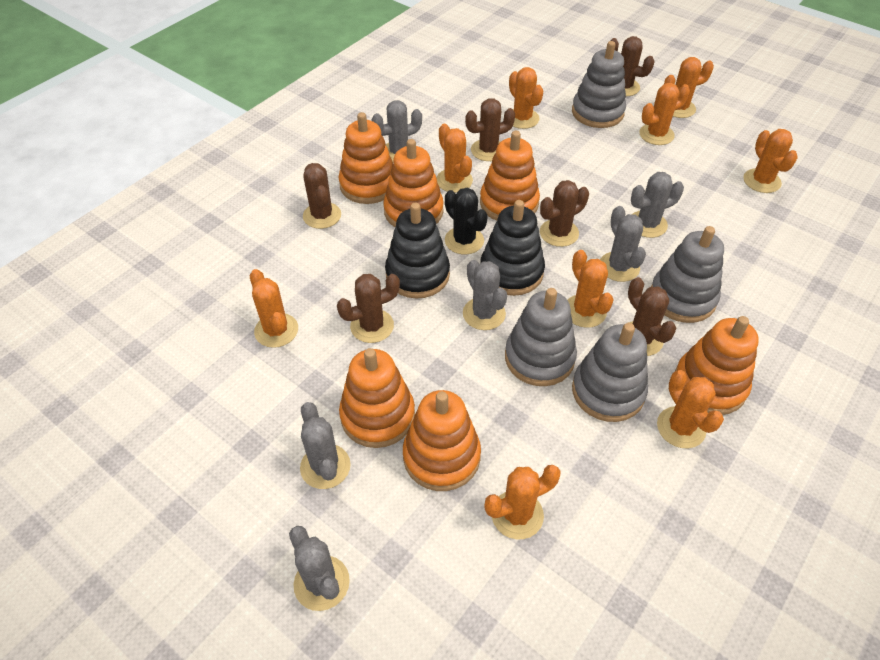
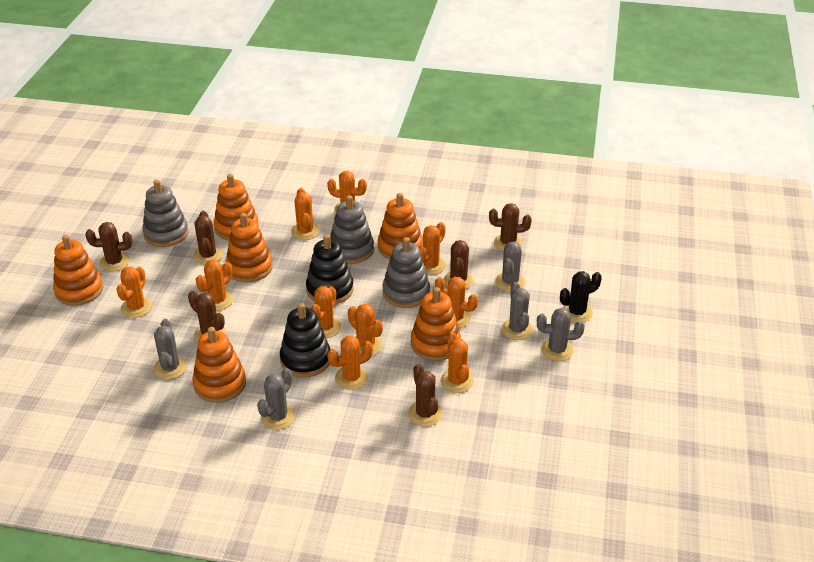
grey cactus: 6 -> 5
grey stacking toy: 4 -> 3
orange cactus: 9 -> 10

